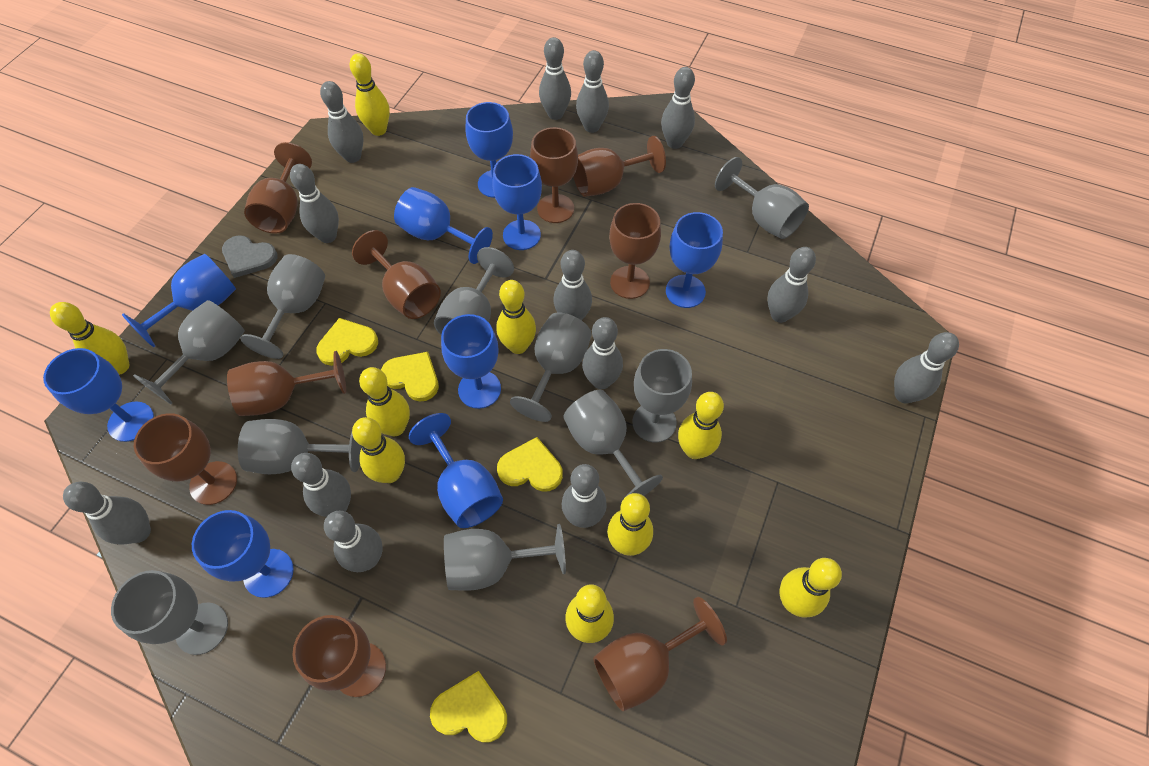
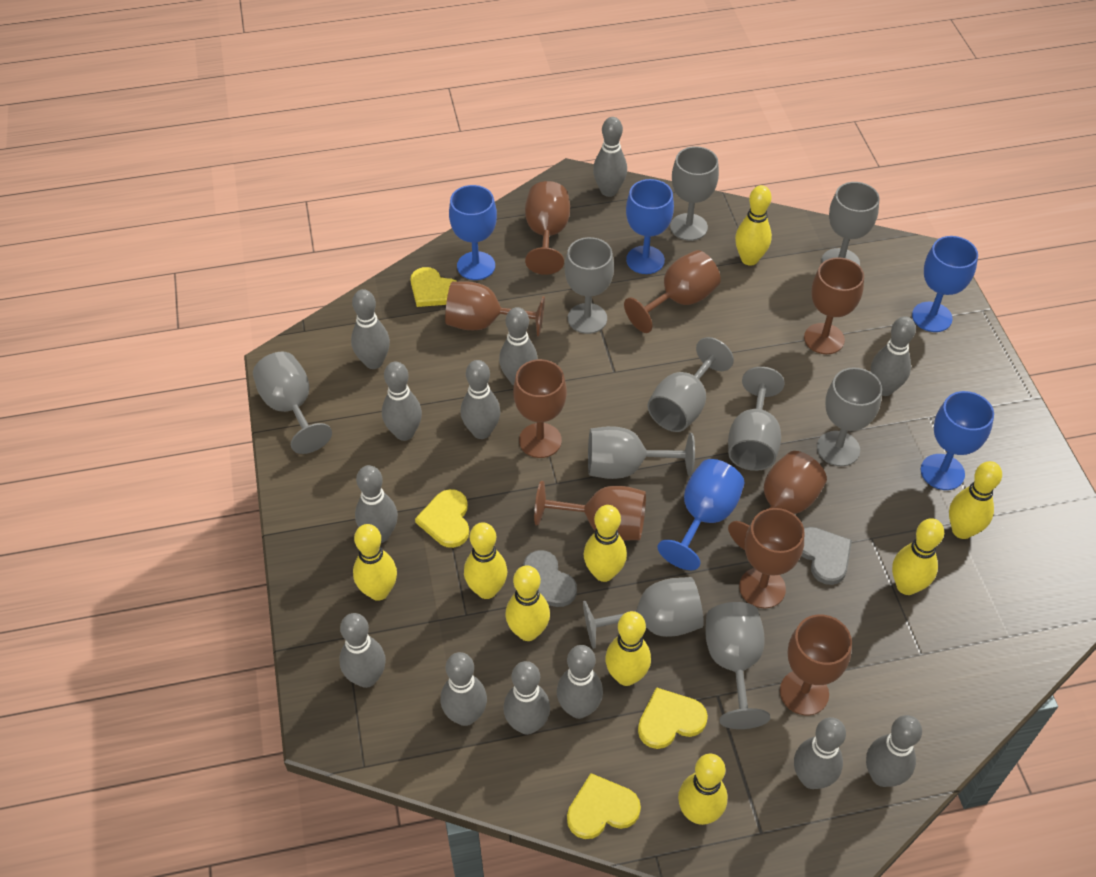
blue goblet: 9 -> 5
grey heart: 1 -> 2

